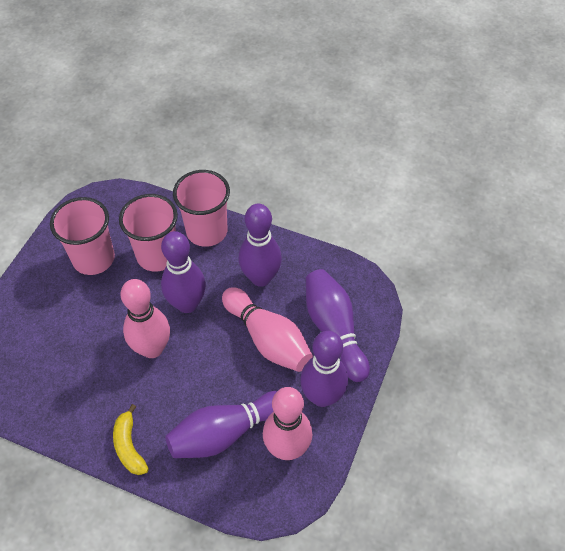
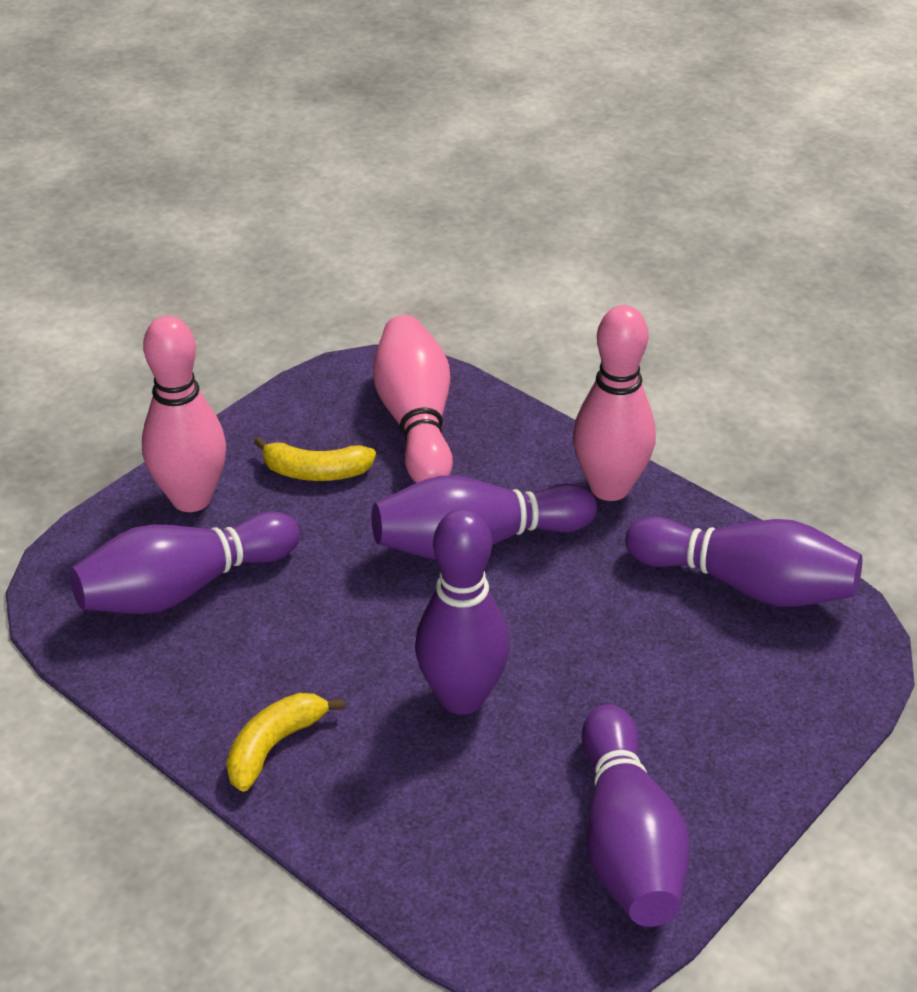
pink cup: 3 -> 0
yellow banana: 1 -> 2

